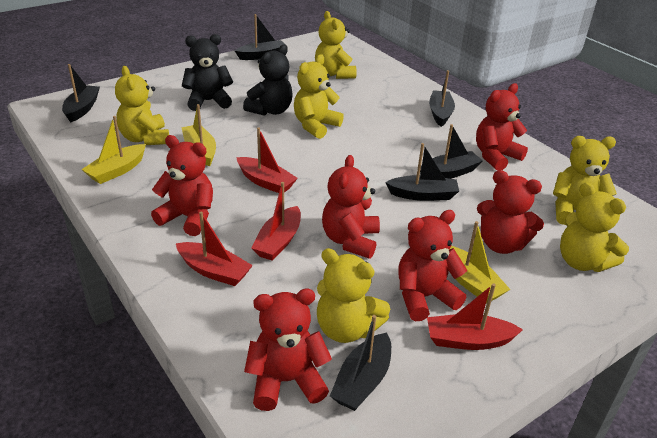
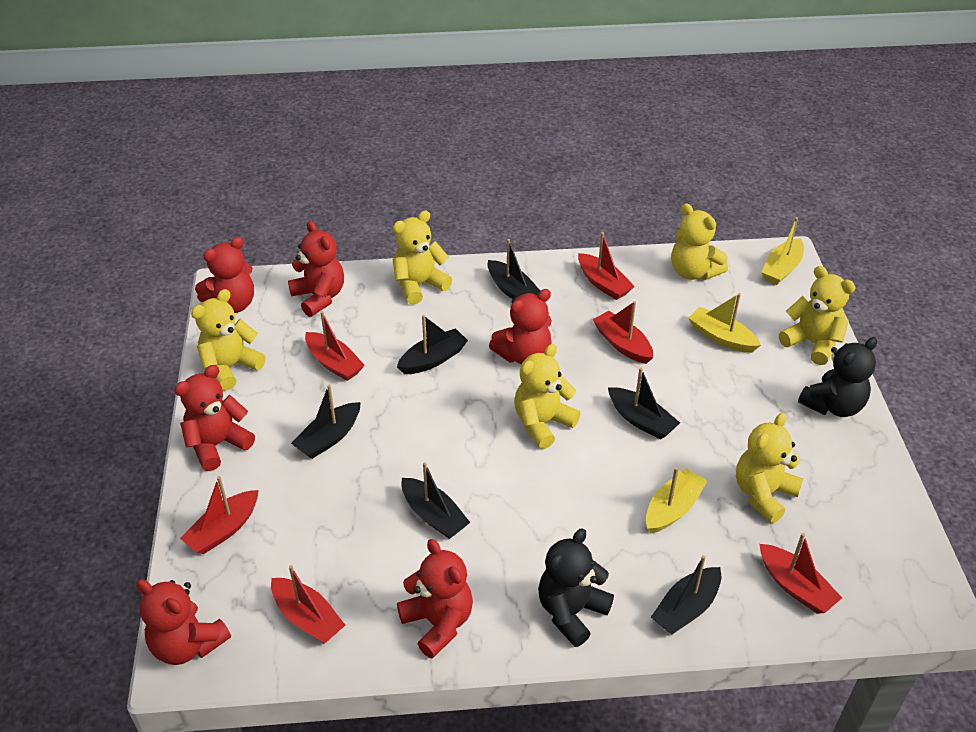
red boat: 4 -> 6

